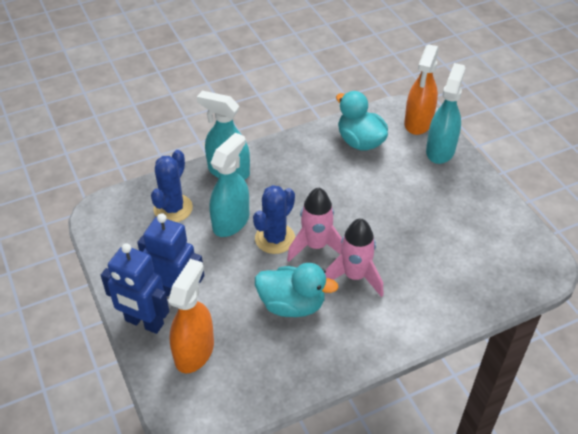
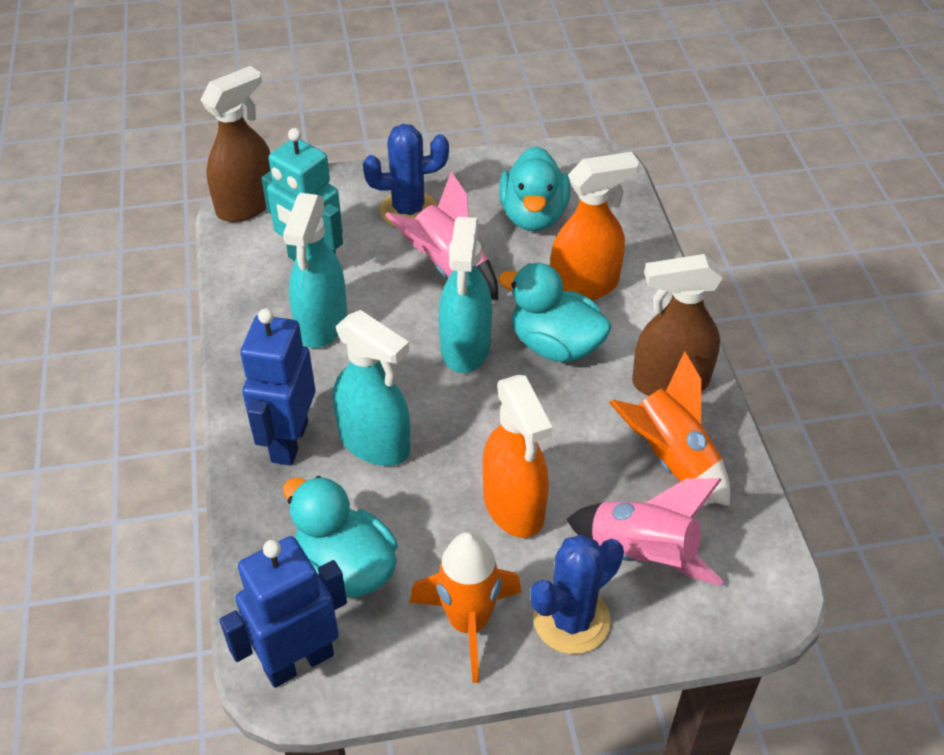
brown spray bottle: 0 -> 2
orange rocket: 0 -> 2
turquoise duck: 2 -> 3
turquoise robot: 0 -> 1

